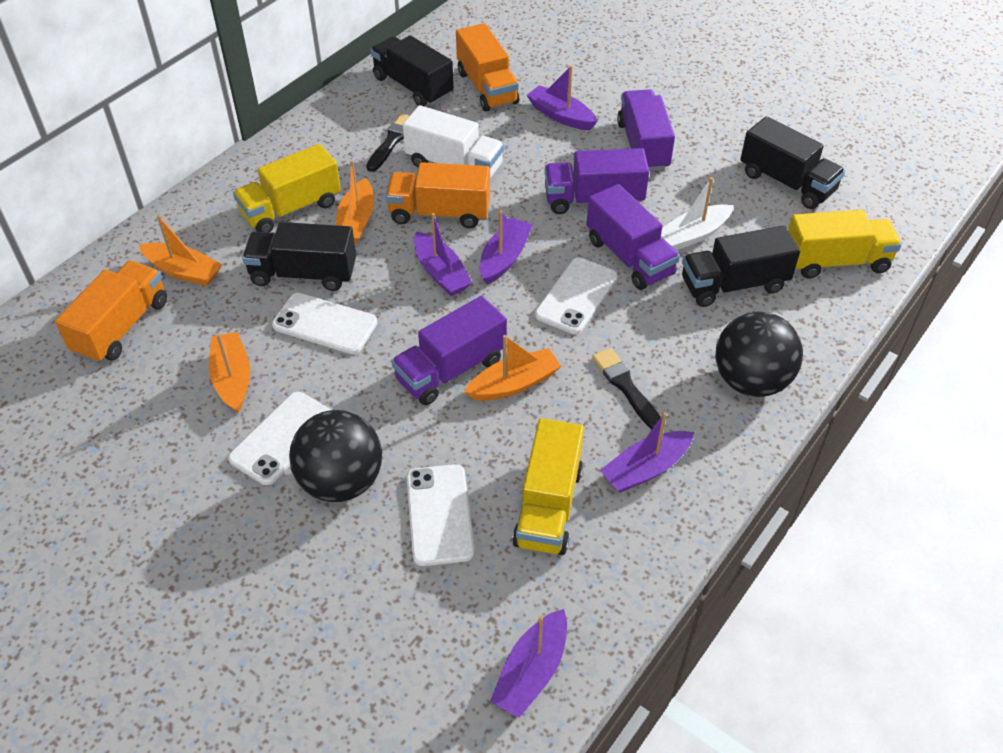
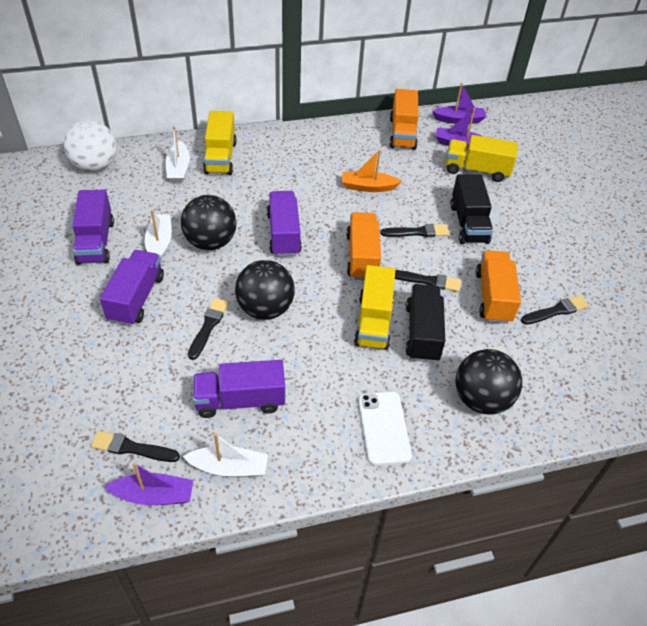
black ball: 2 -> 3
black brush: 2 -> 5
black truck: 4 -> 2
orange boat: 4 -> 1
purple boat: 5 -> 3
white ball: 0 -> 1
white boat: 1 -> 3
white phone: 4 -> 1
white truck: 1 -> 0

